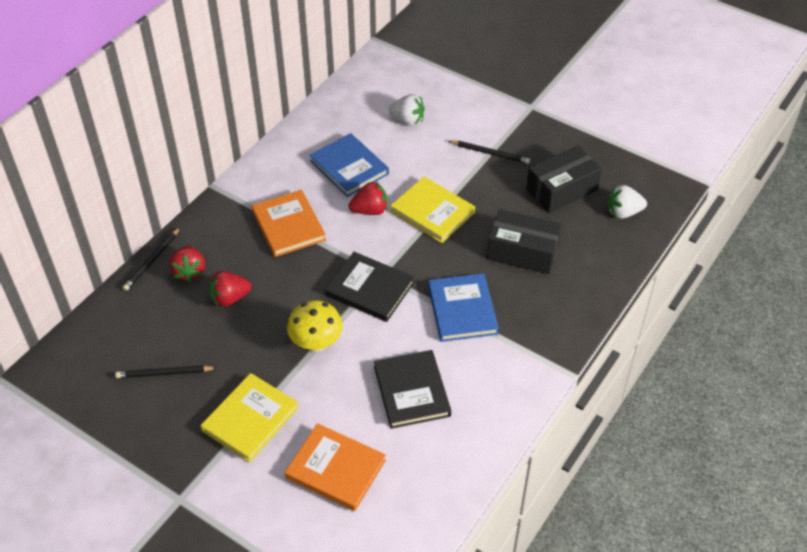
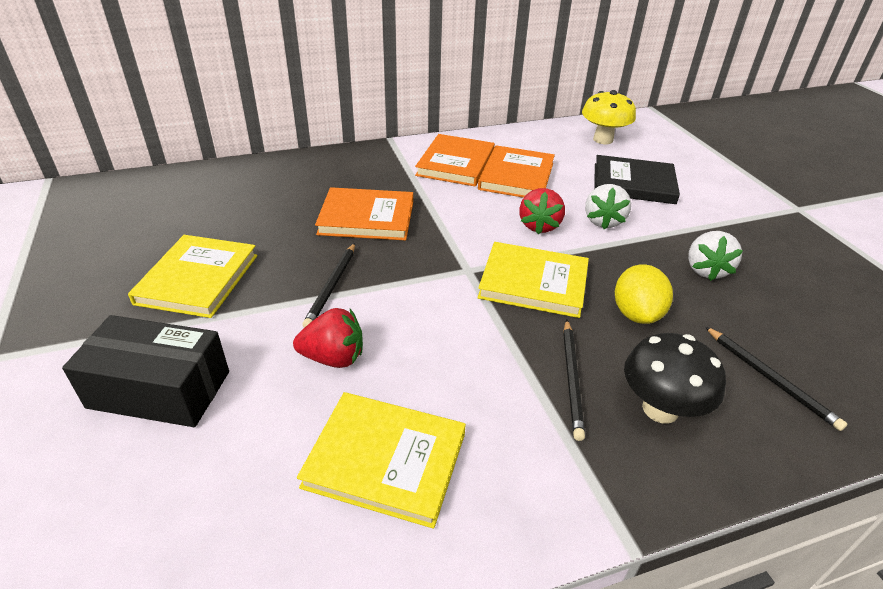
black book: 2 -> 1
black box: 2 -> 1
black mushroom: 0 -> 1
blue book: 2 -> 0
orange book: 2 -> 3
red strawberry: 3 -> 2
yellow book: 2 -> 3
yellow lemon: 0 -> 1

